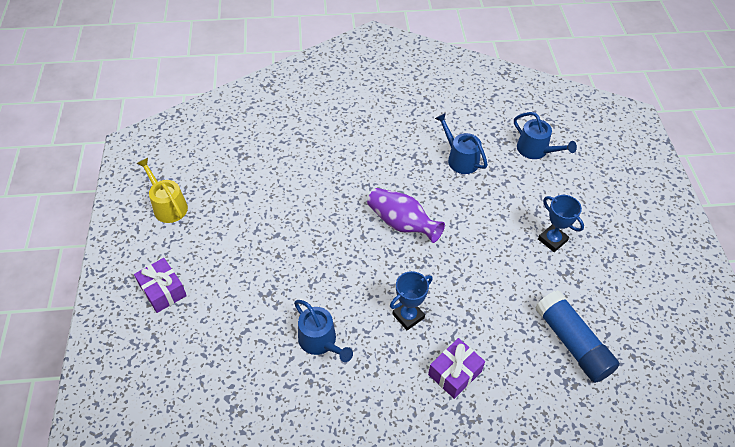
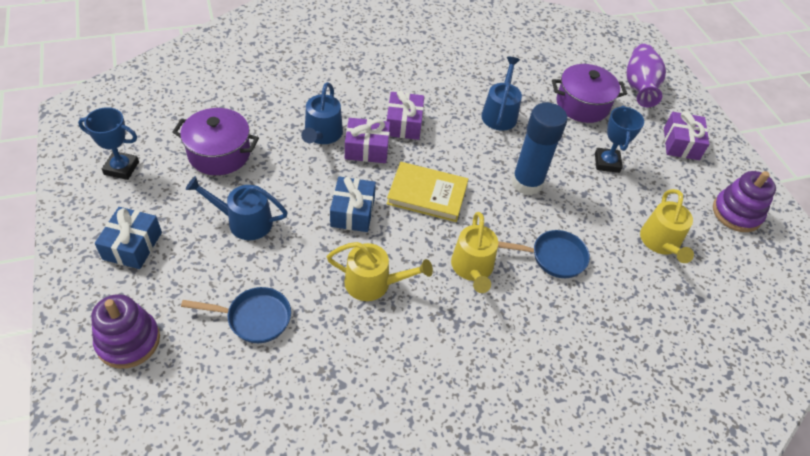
blue gift: 0 -> 2
blue pan: 0 -> 2
purple gift: 2 -> 3
purple pot: 0 -> 2
purple stacking toy: 0 -> 2
yellow book: 0 -> 1
yellow watering can: 1 -> 3

